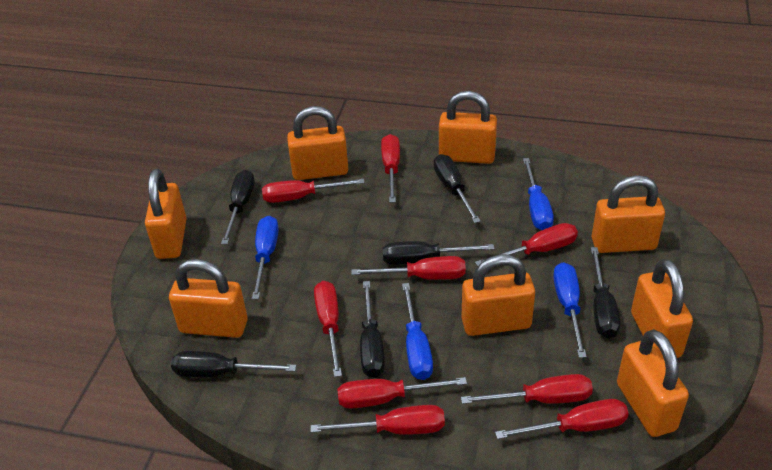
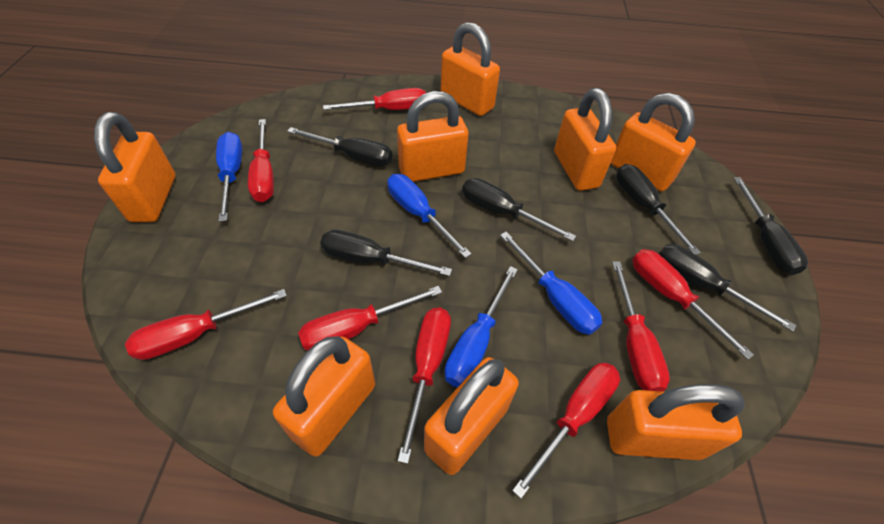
red screwdriver: 9 -> 8

